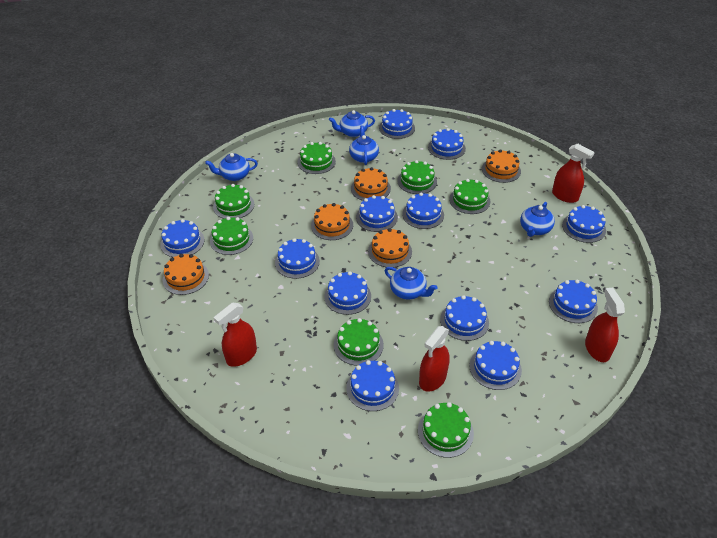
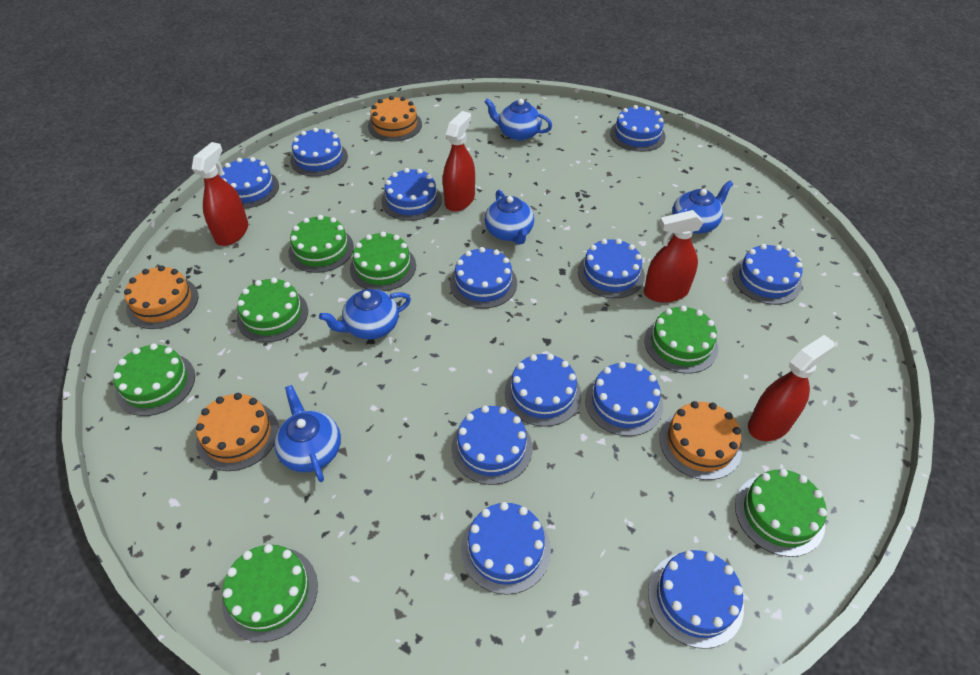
orange cake: 5 -> 4

